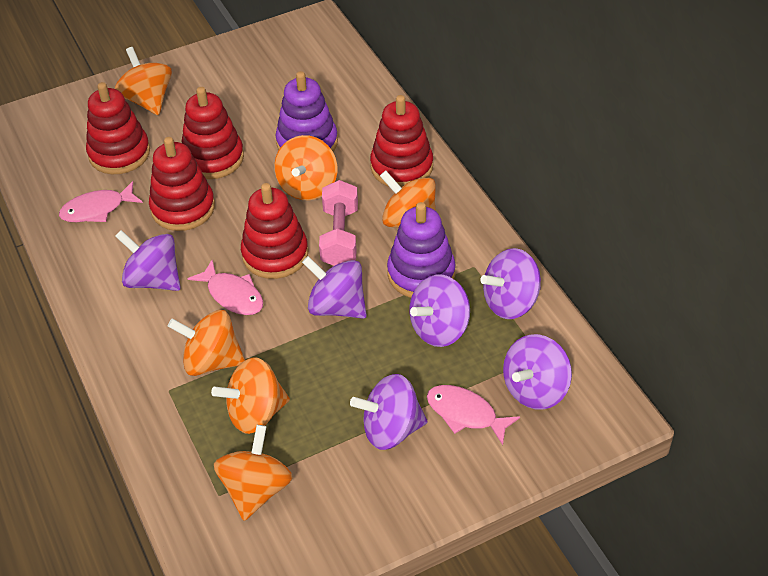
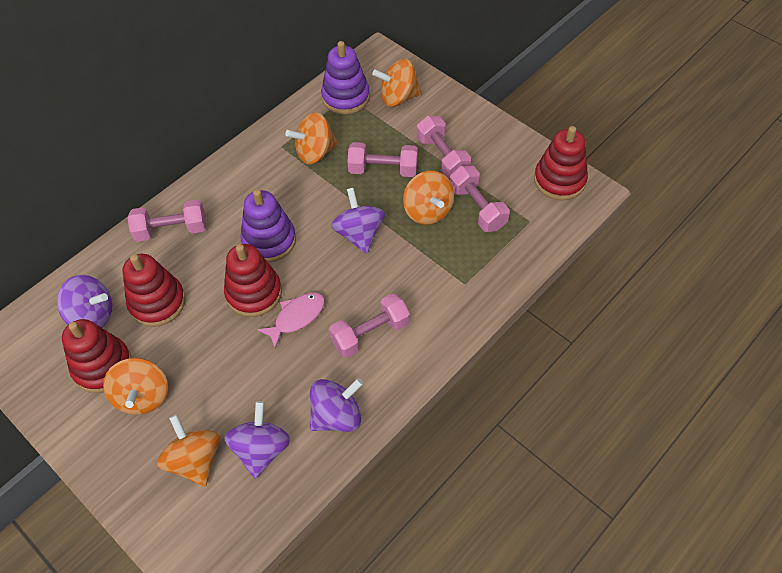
orange spinning top: 6 -> 5
pink dumbbell: 1 -> 5
pink fish: 3 -> 1
purple spinning top: 6 -> 4
red stacking toy: 5 -> 4

